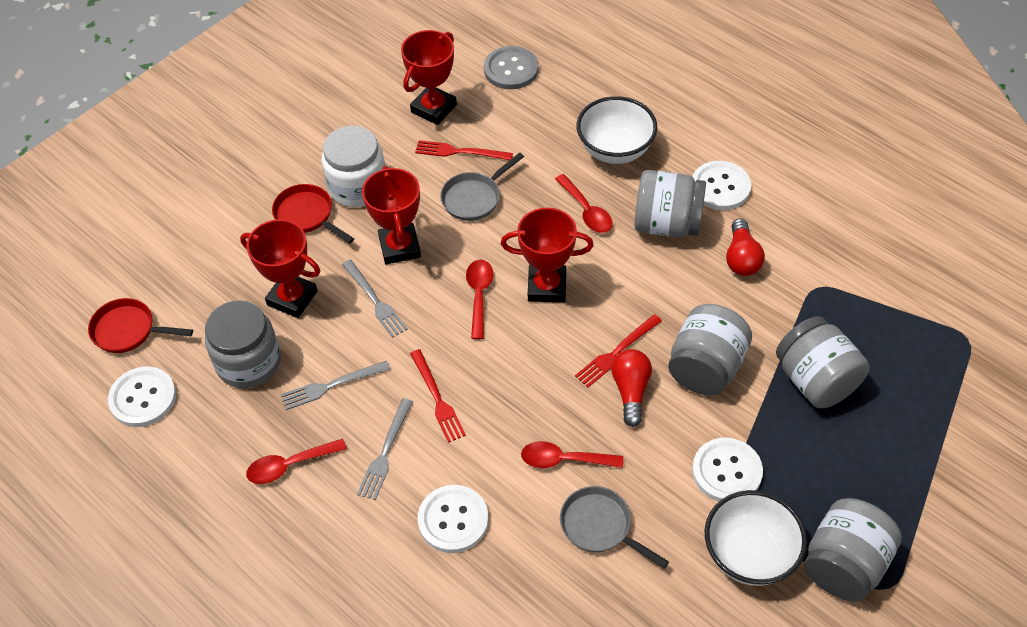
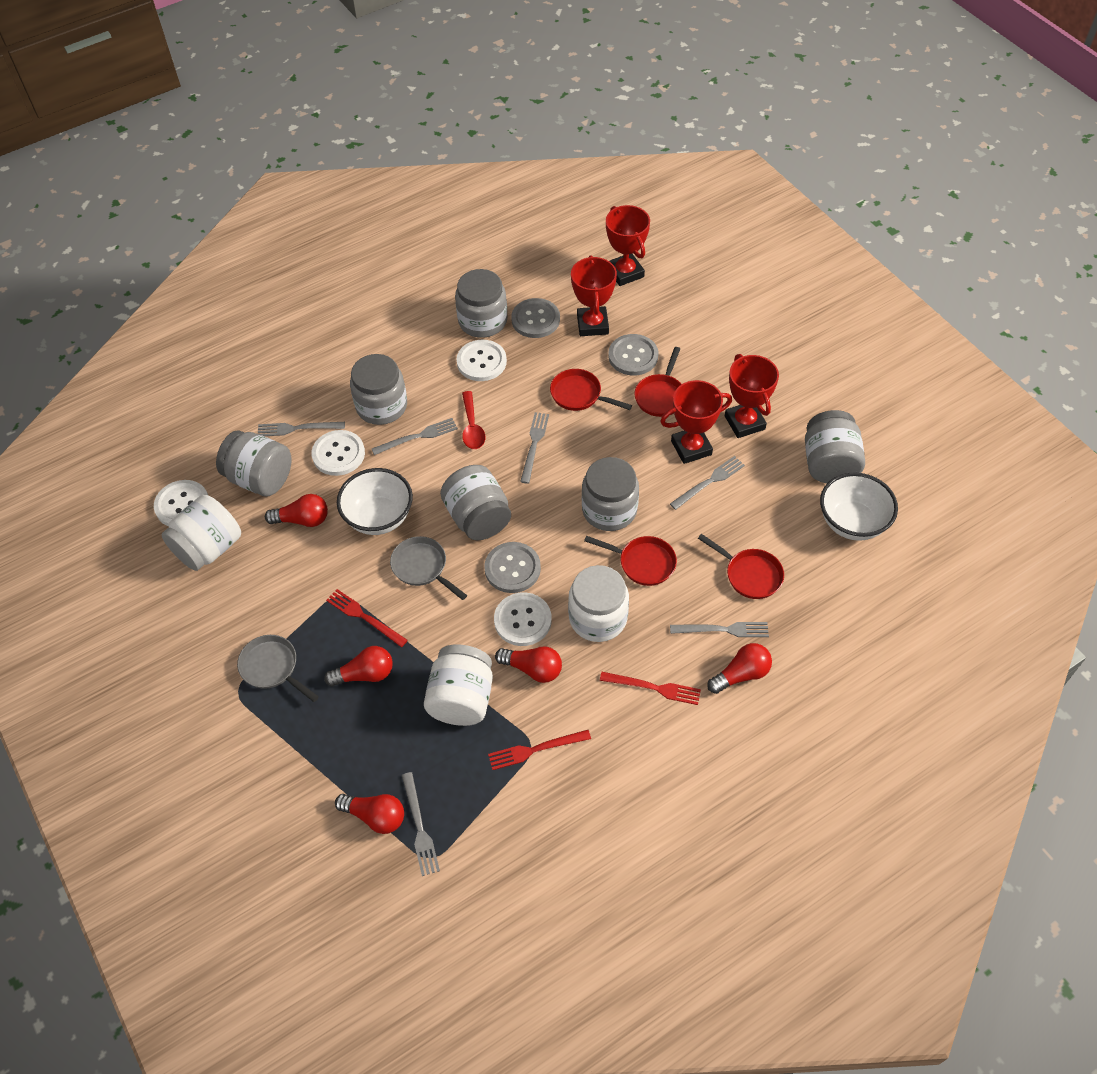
grey button: 1 -> 3
grey fork: 3 -> 6
grey jar: 5 -> 6
red light bulb: 2 -> 5
red pan: 2 -> 4
red spoon: 4 -> 1
white jar: 1 -> 3

